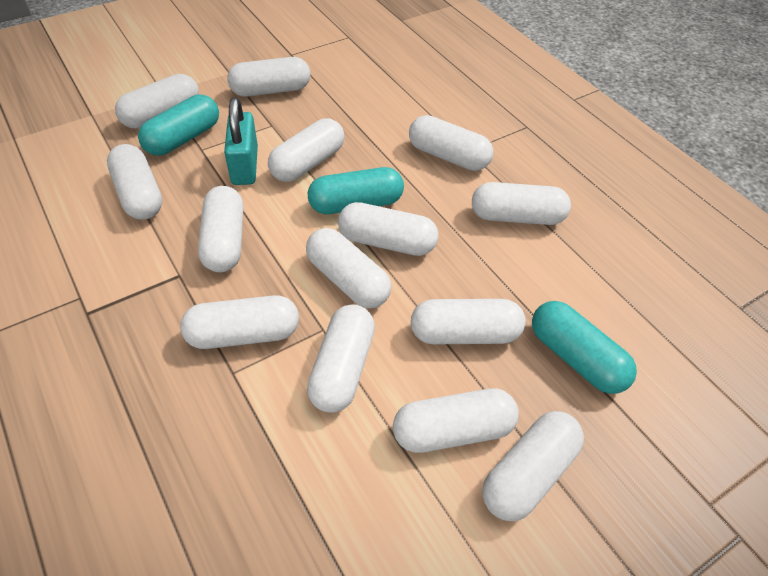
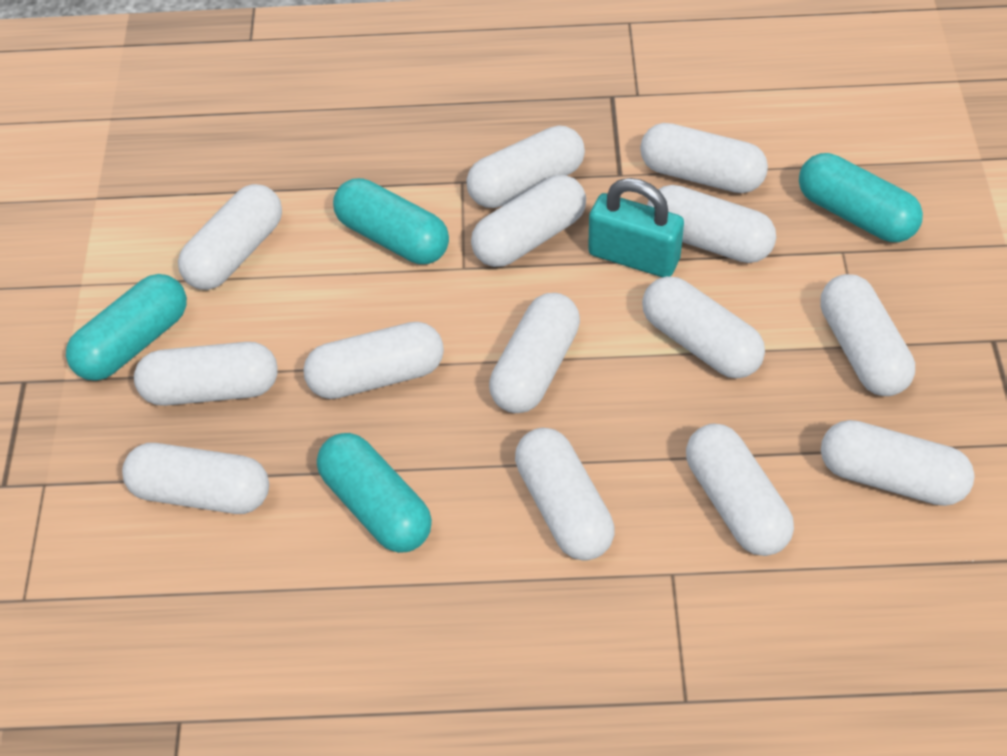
turquoise capsule: 3 -> 4

